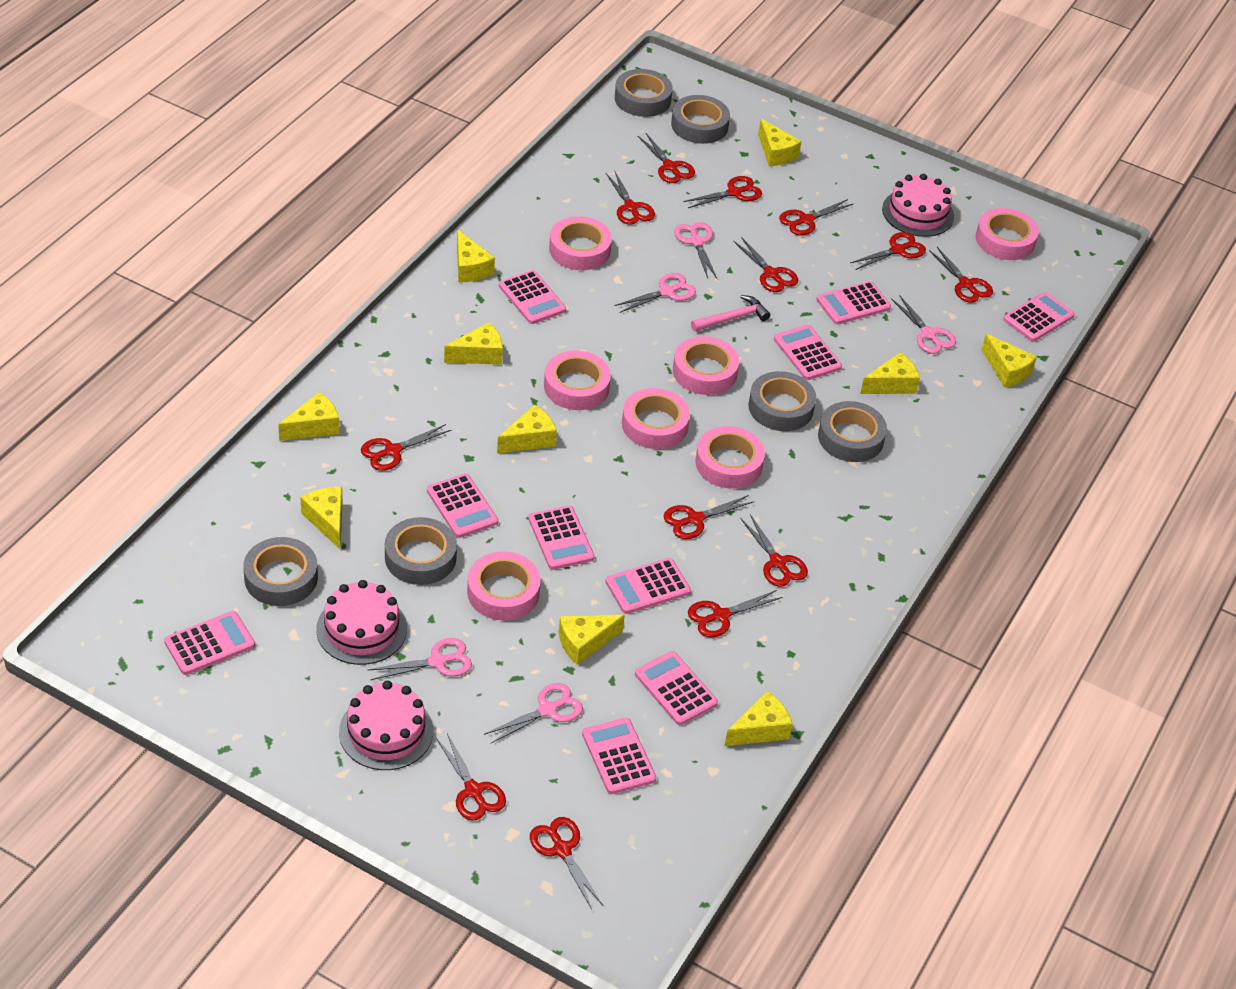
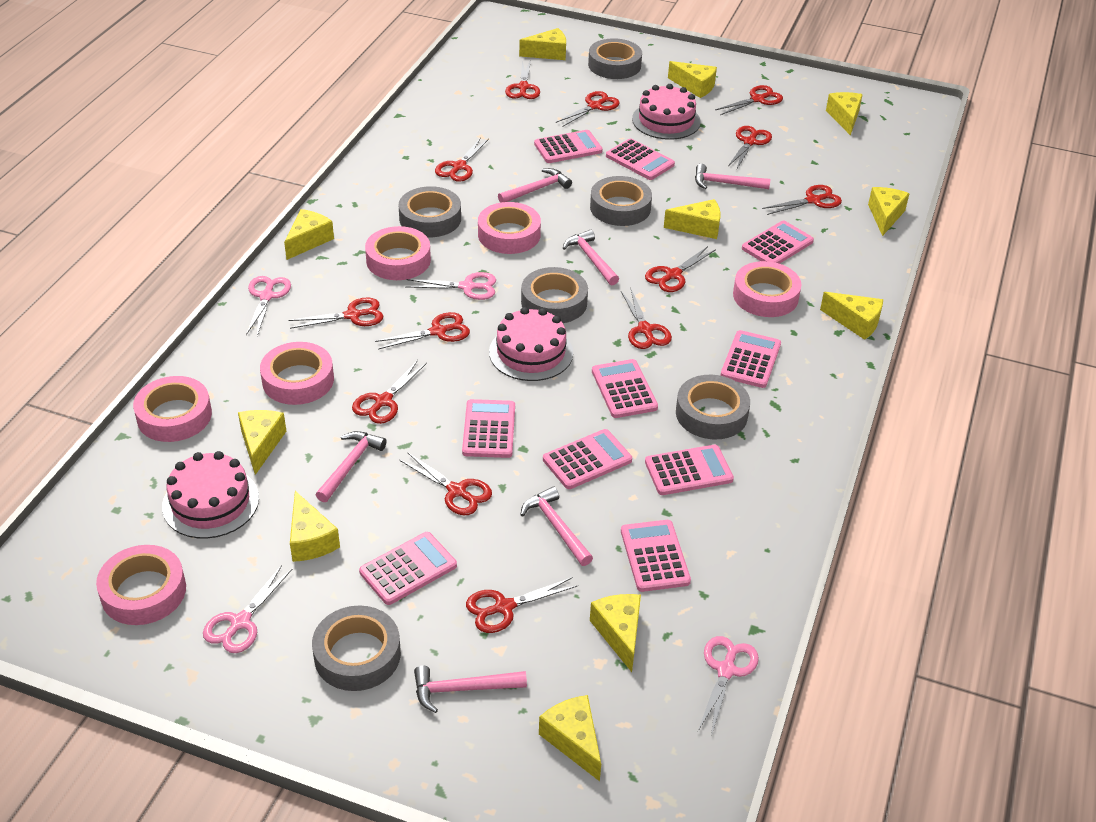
pink hammer: 1 -> 6
pink scissors: 5 -> 4
pink tape: 7 -> 6
yellow cheese: 10 -> 11

